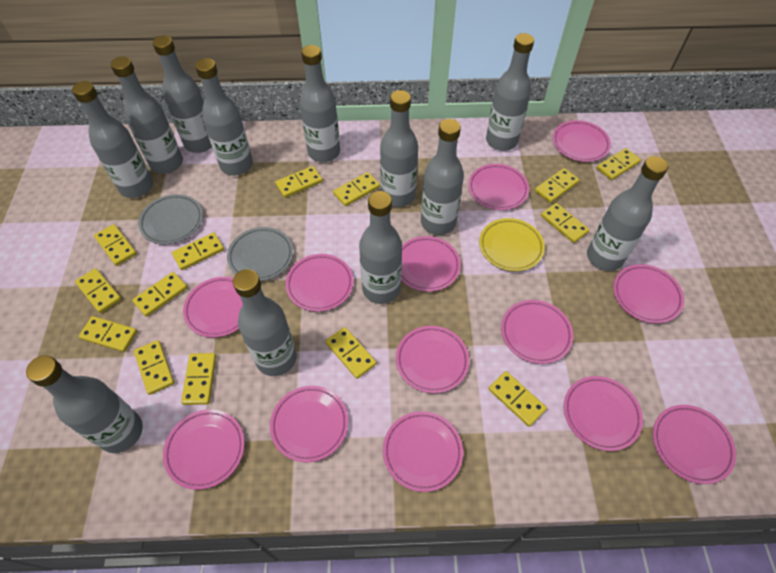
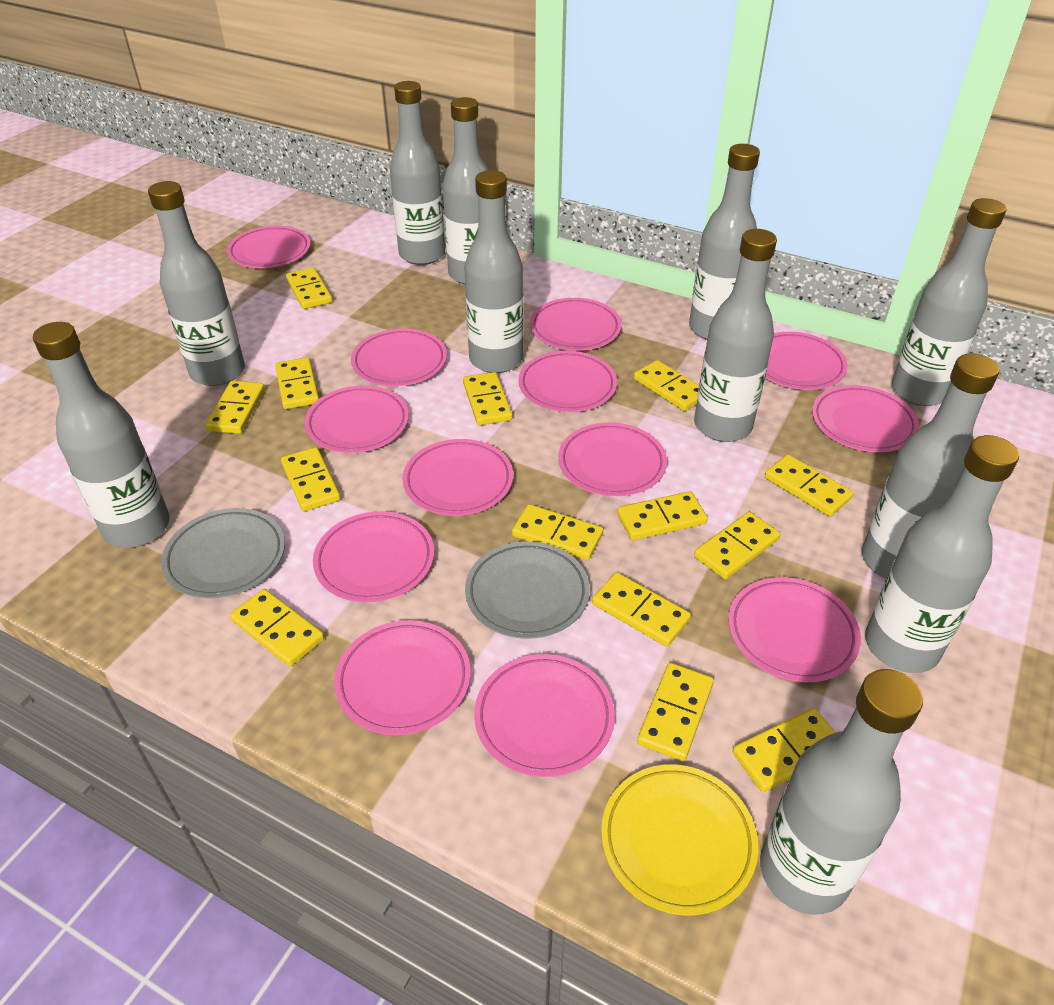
grey bottle: 12 -> 11

